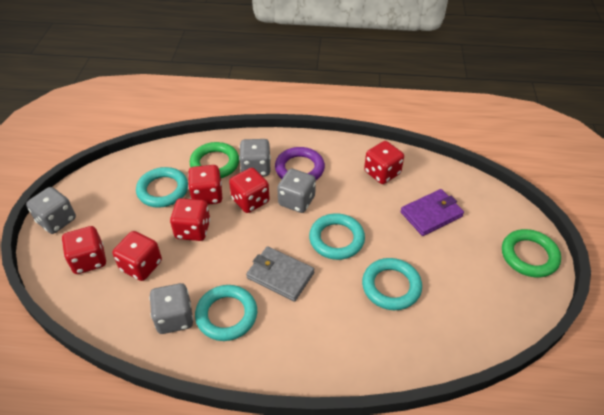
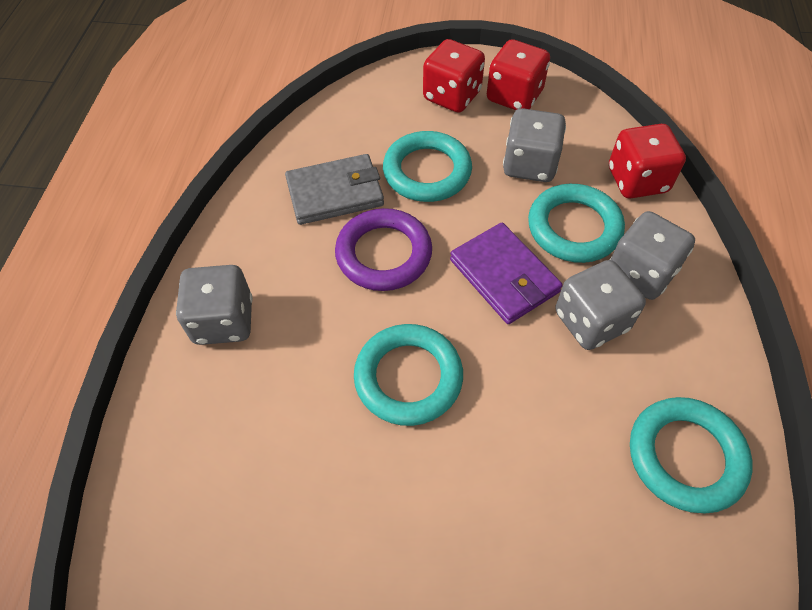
green ring: 2 -> 0
red dice: 6 -> 3

